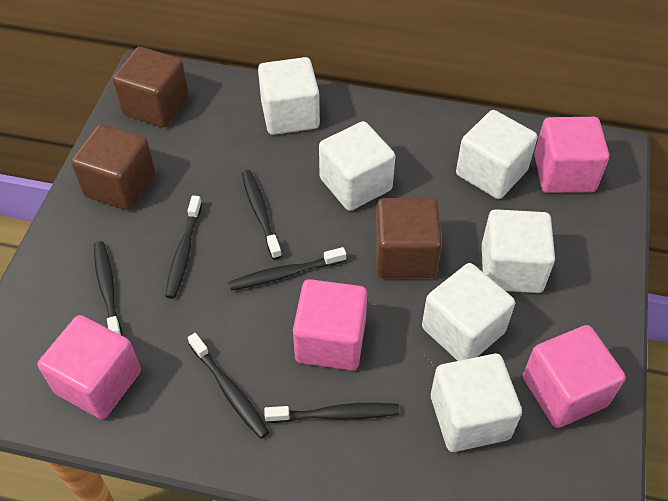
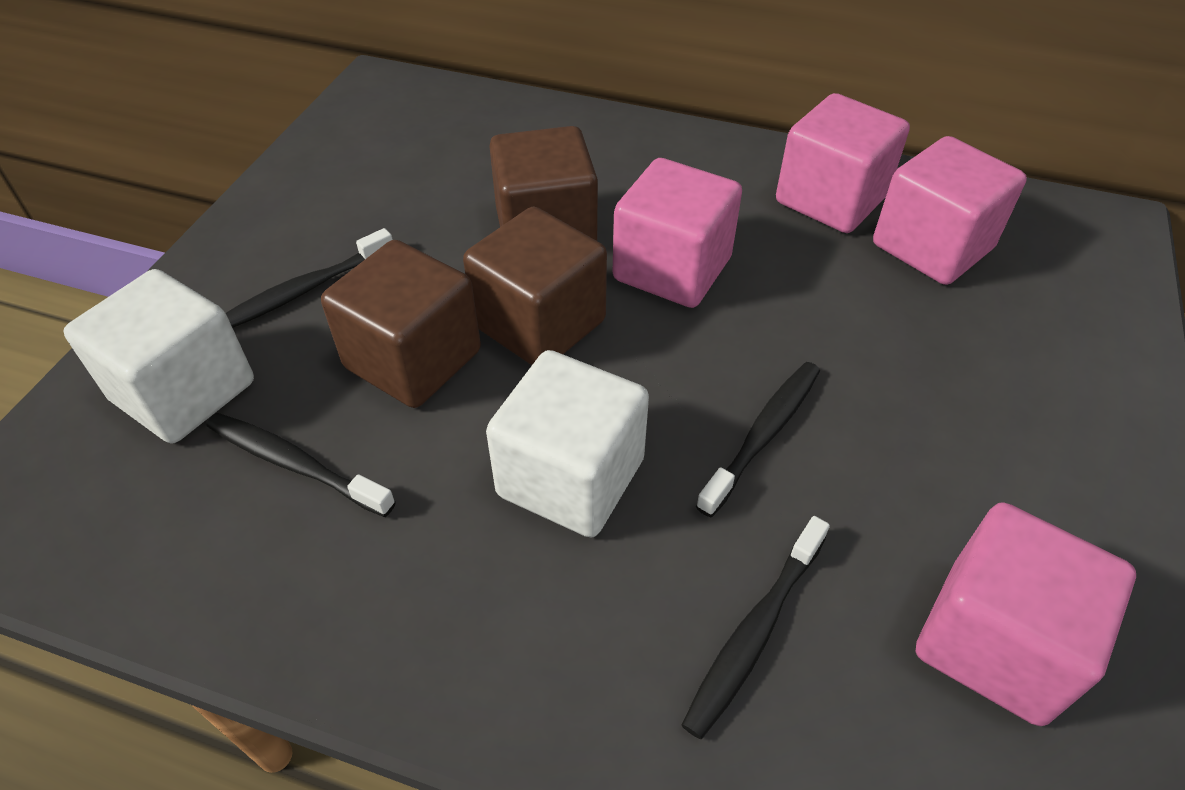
black toothbrush: 6 -> 4
white cube: 6 -> 2

